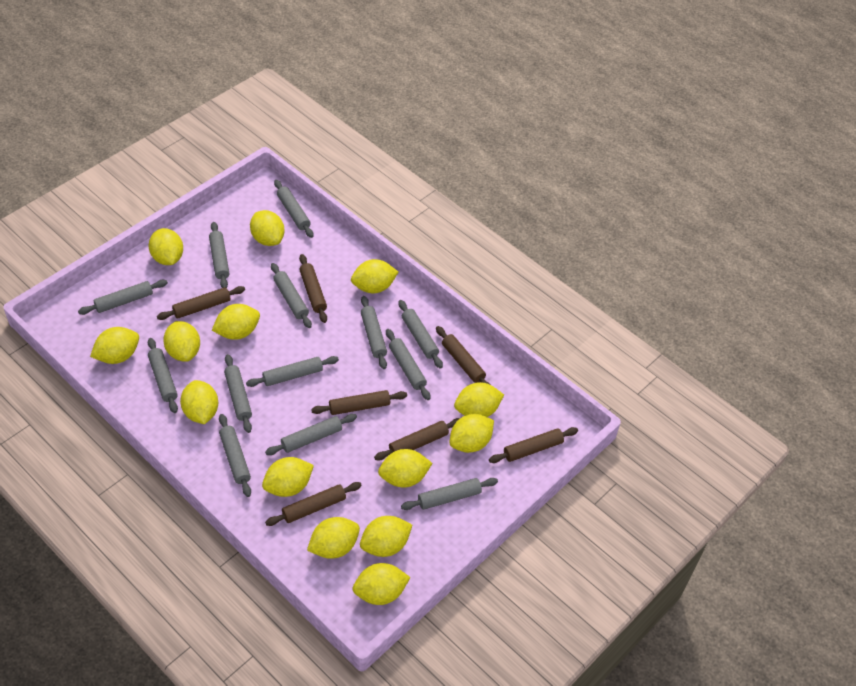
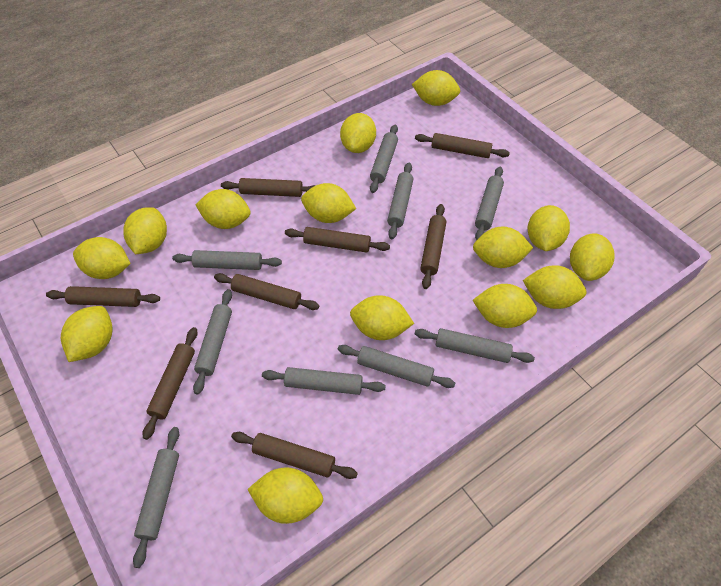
brown rolling pin: 7 -> 8
grey rolling pin: 13 -> 9

